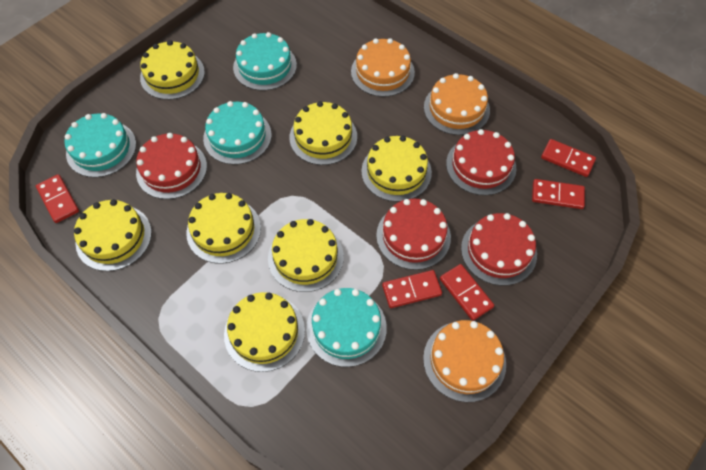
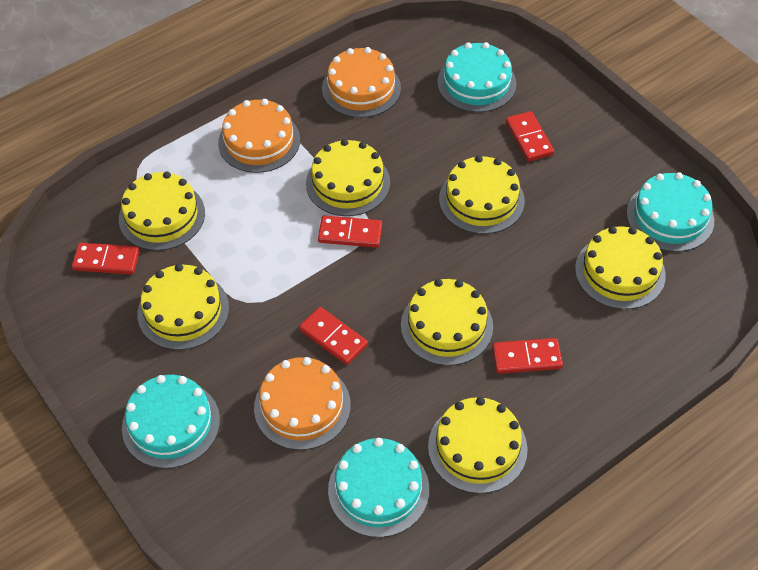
red cake: 4 -> 0

